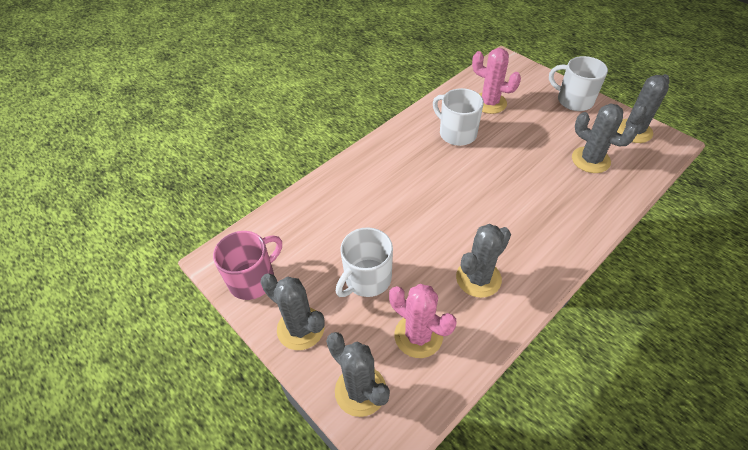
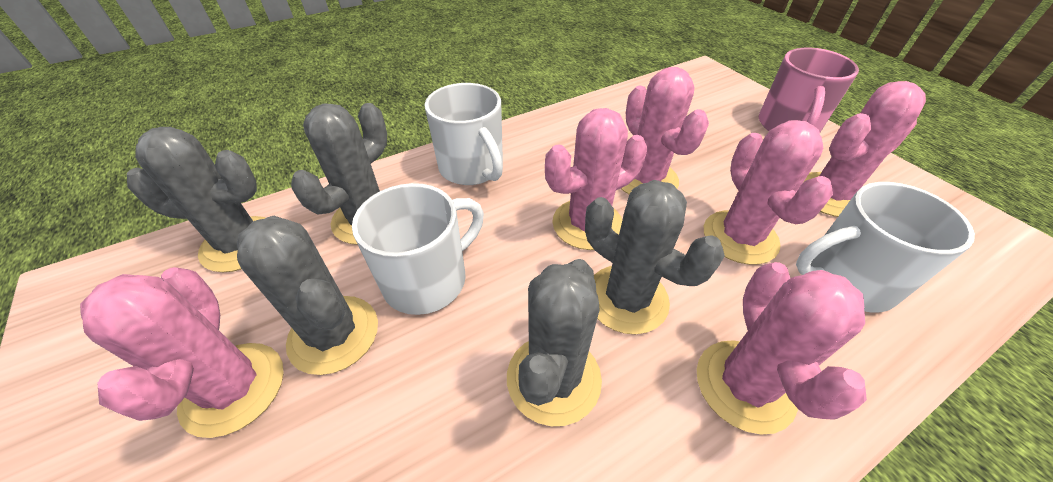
pink cactus: 2 -> 6

